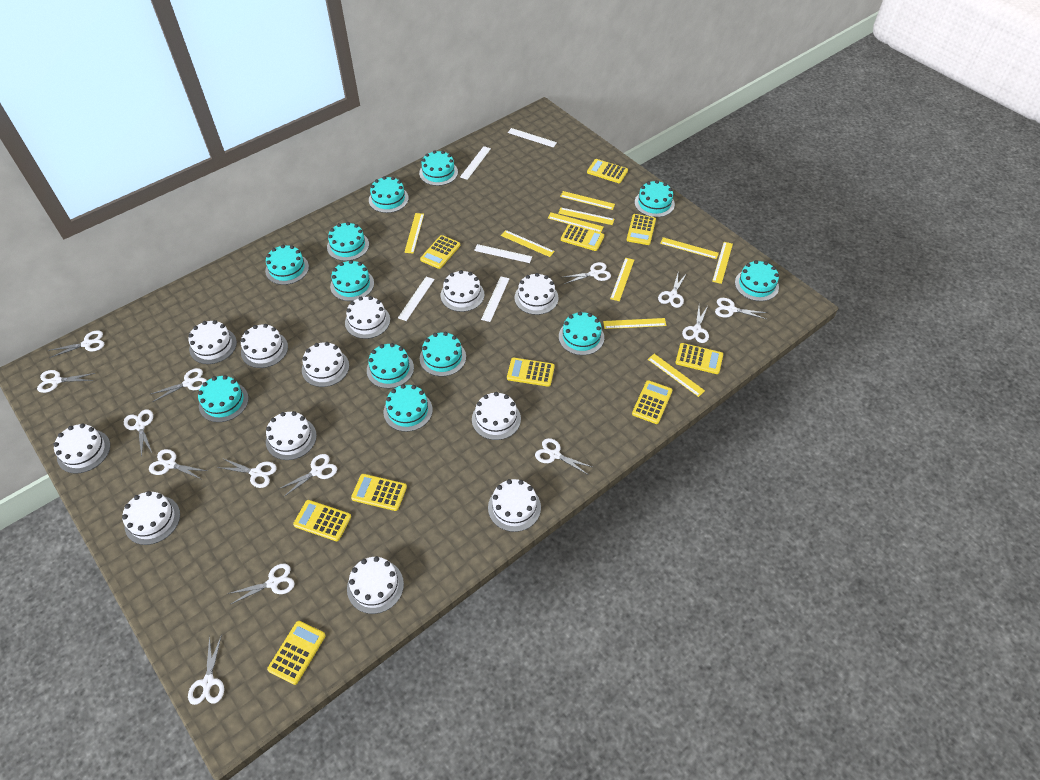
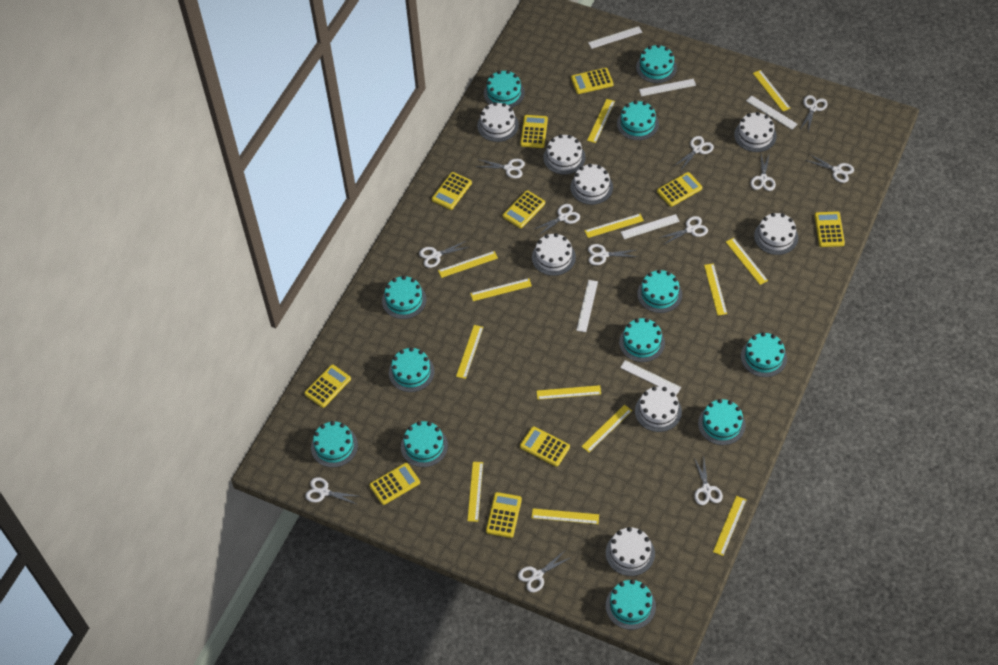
white cake: 12 -> 8
white ruler: 5 -> 6
white scissors: 14 -> 12
yellow ruler: 10 -> 13

